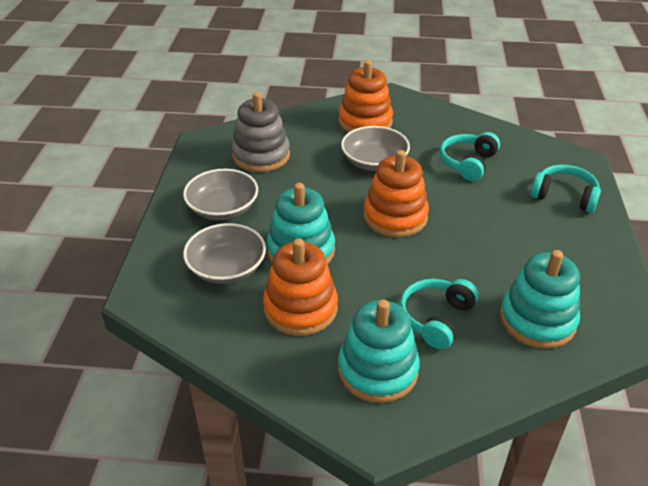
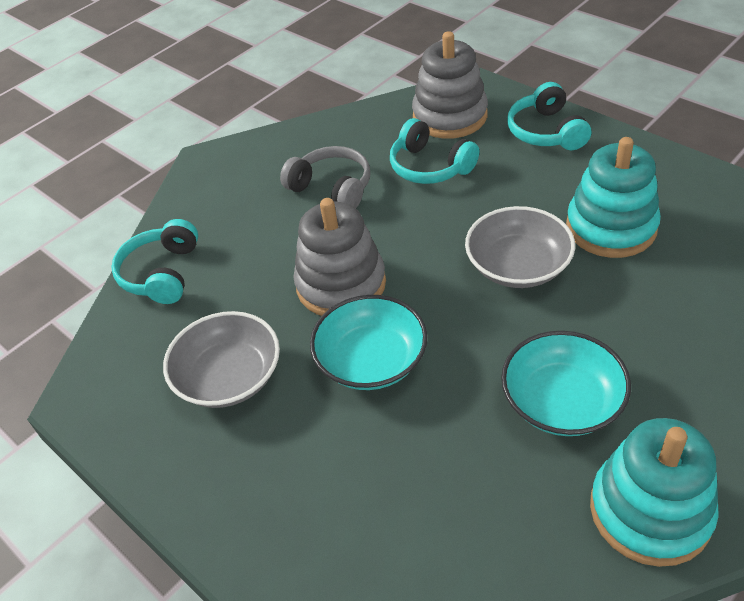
grey bowl: 3 -> 2
grey headphones: 0 -> 1
grey stacking toy: 1 -> 2
orange stacking toy: 3 -> 0
turquoise bowl: 0 -> 2
turquoise stacking toy: 3 -> 2

